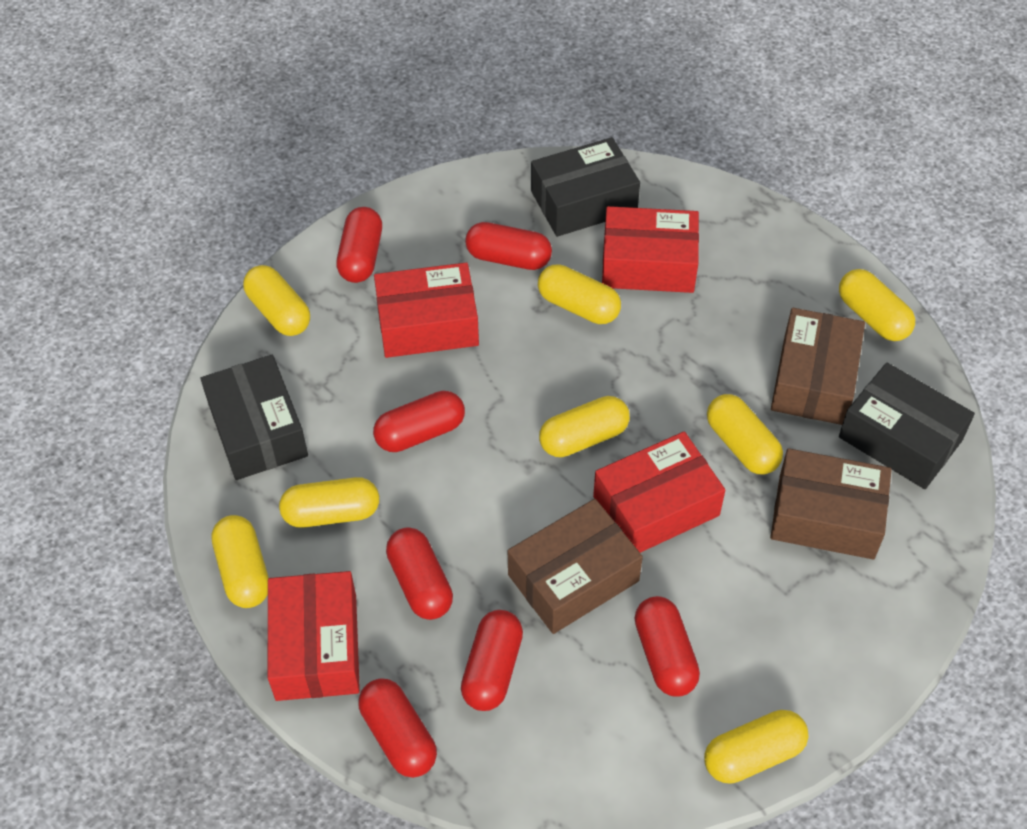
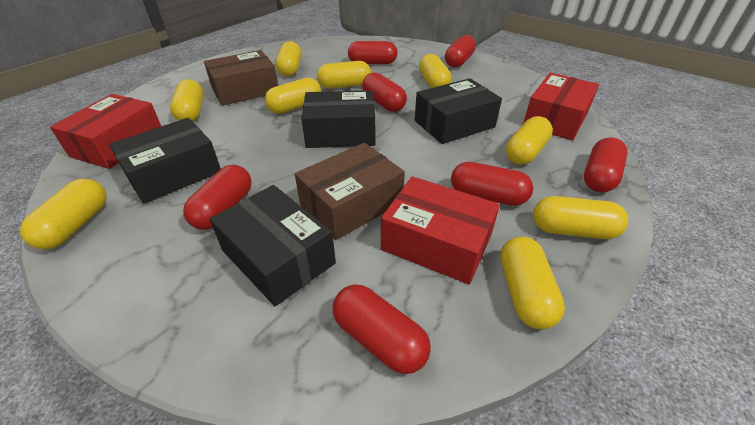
black box: 3 -> 4
brown box: 3 -> 2
red box: 4 -> 3
yellow capsule: 8 -> 9

